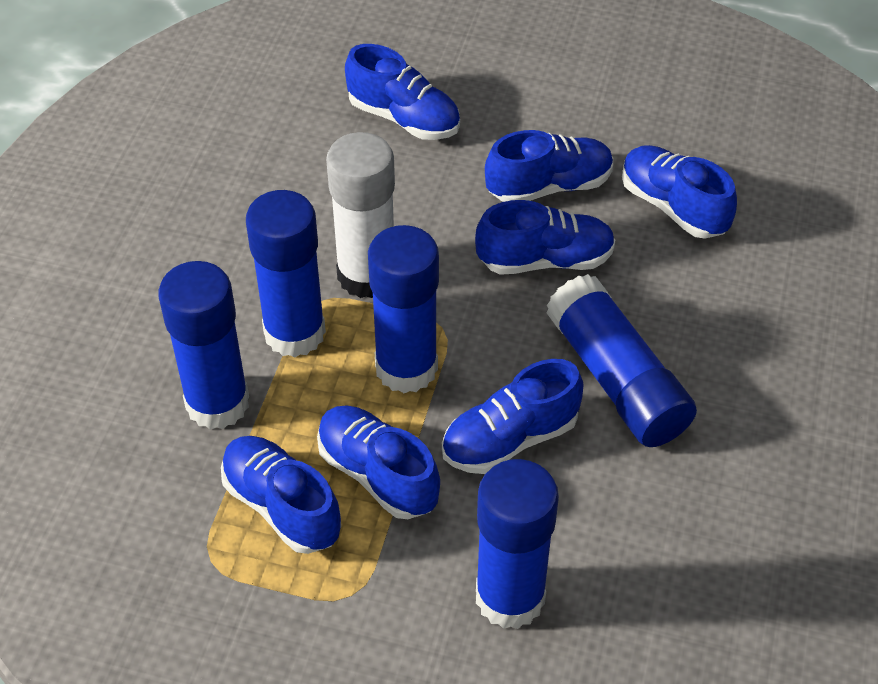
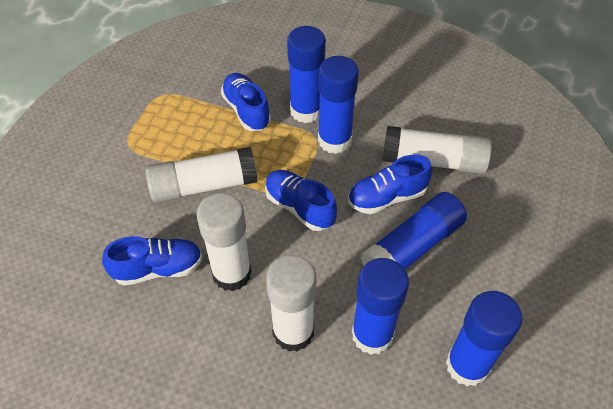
blue shoe: 7 -> 4
white glue stick: 1 -> 4

